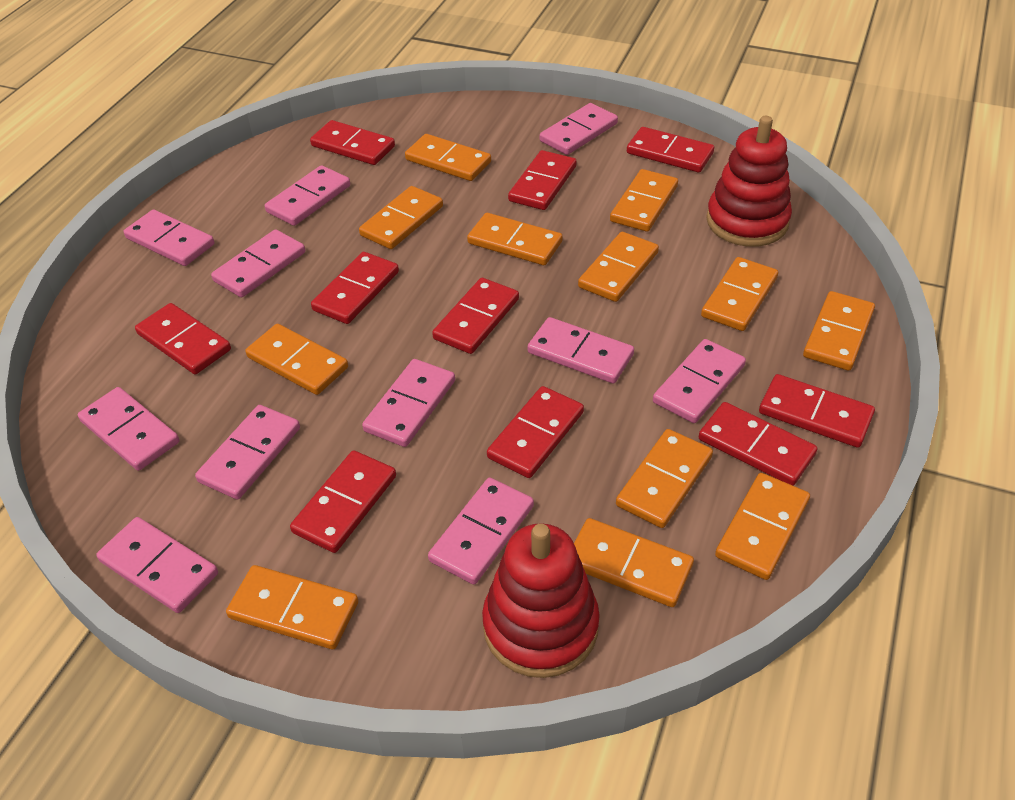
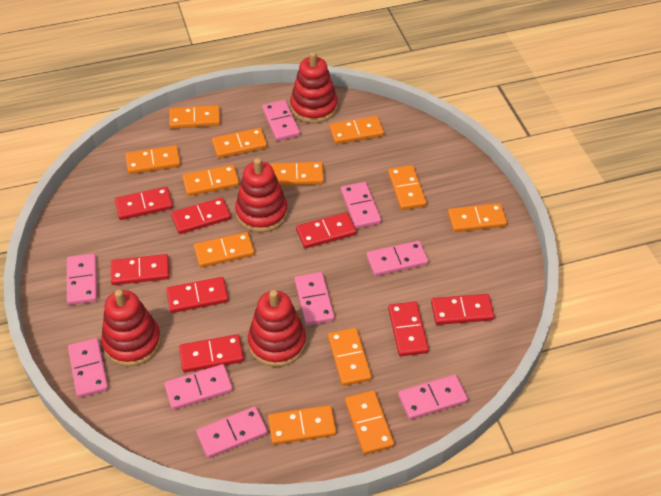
pink domino: 11 -> 9
red domino: 10 -> 8
red stacking toy: 2 -> 4

